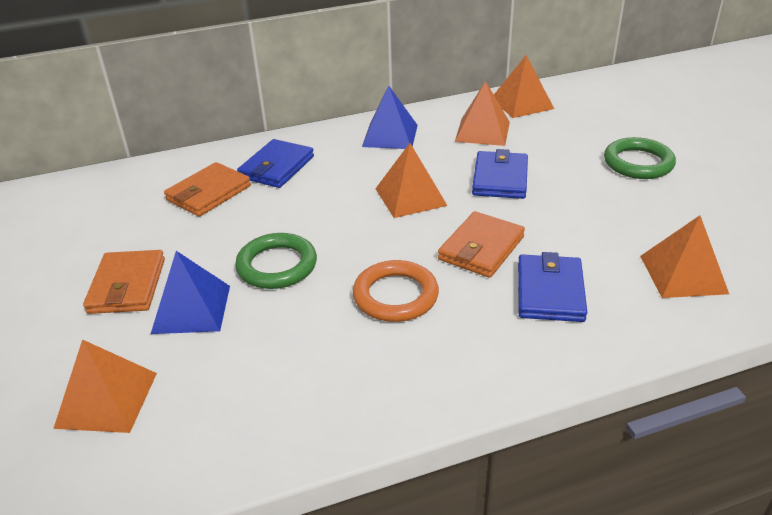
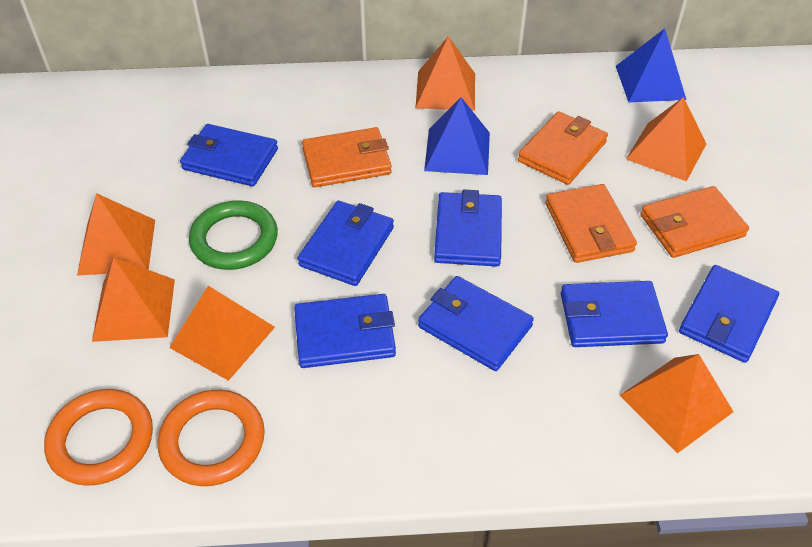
blue wallet: 3 -> 7
green ring: 2 -> 1
orange pyramid: 5 -> 6
orange ring: 1 -> 2
orange wallet: 3 -> 4

